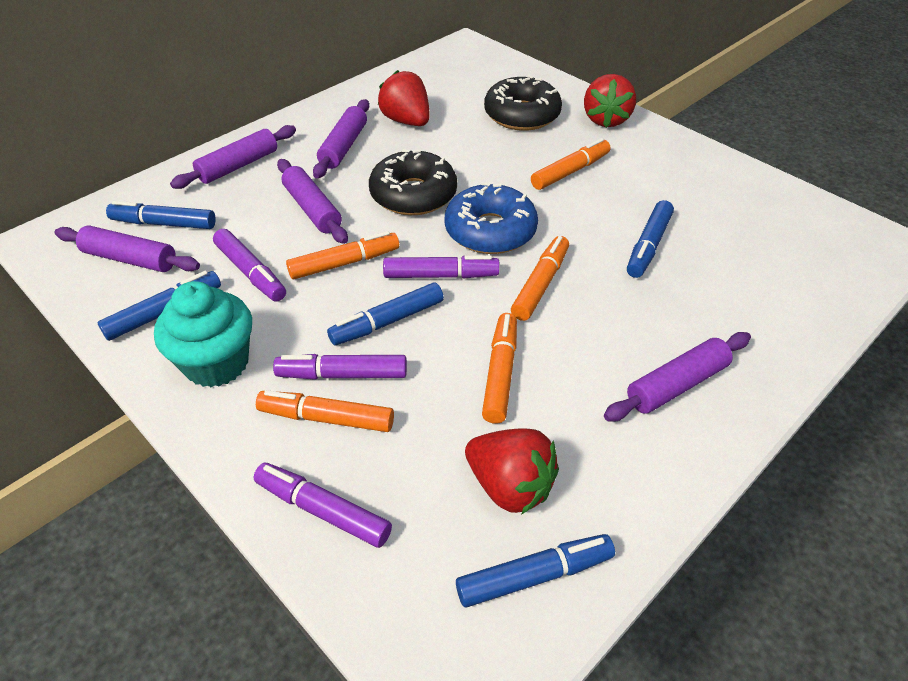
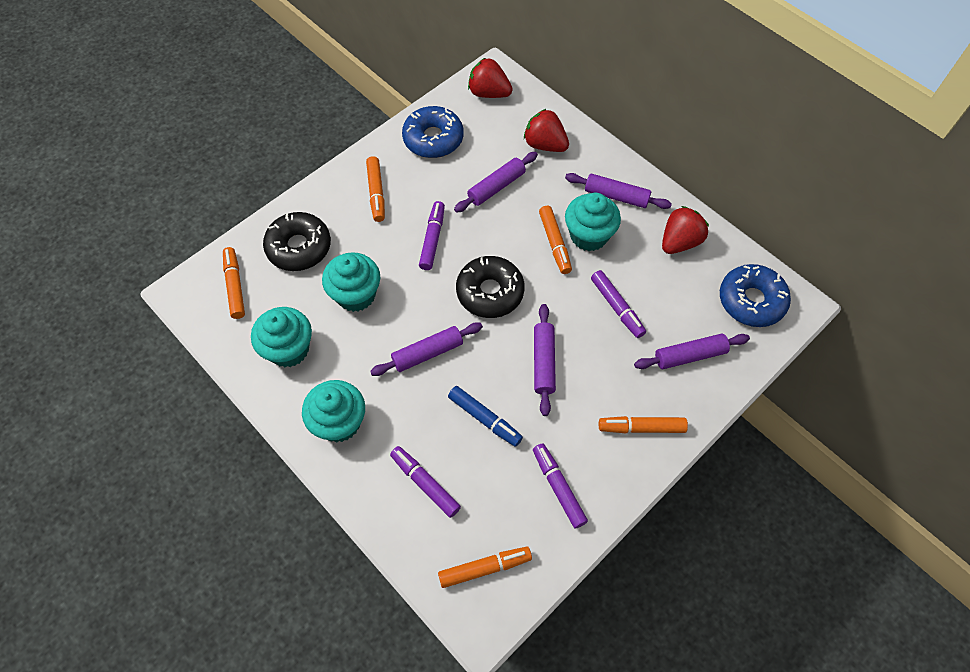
blue donut: 1 -> 2
blue marker: 5 -> 1
turquoise cupcake: 1 -> 4

